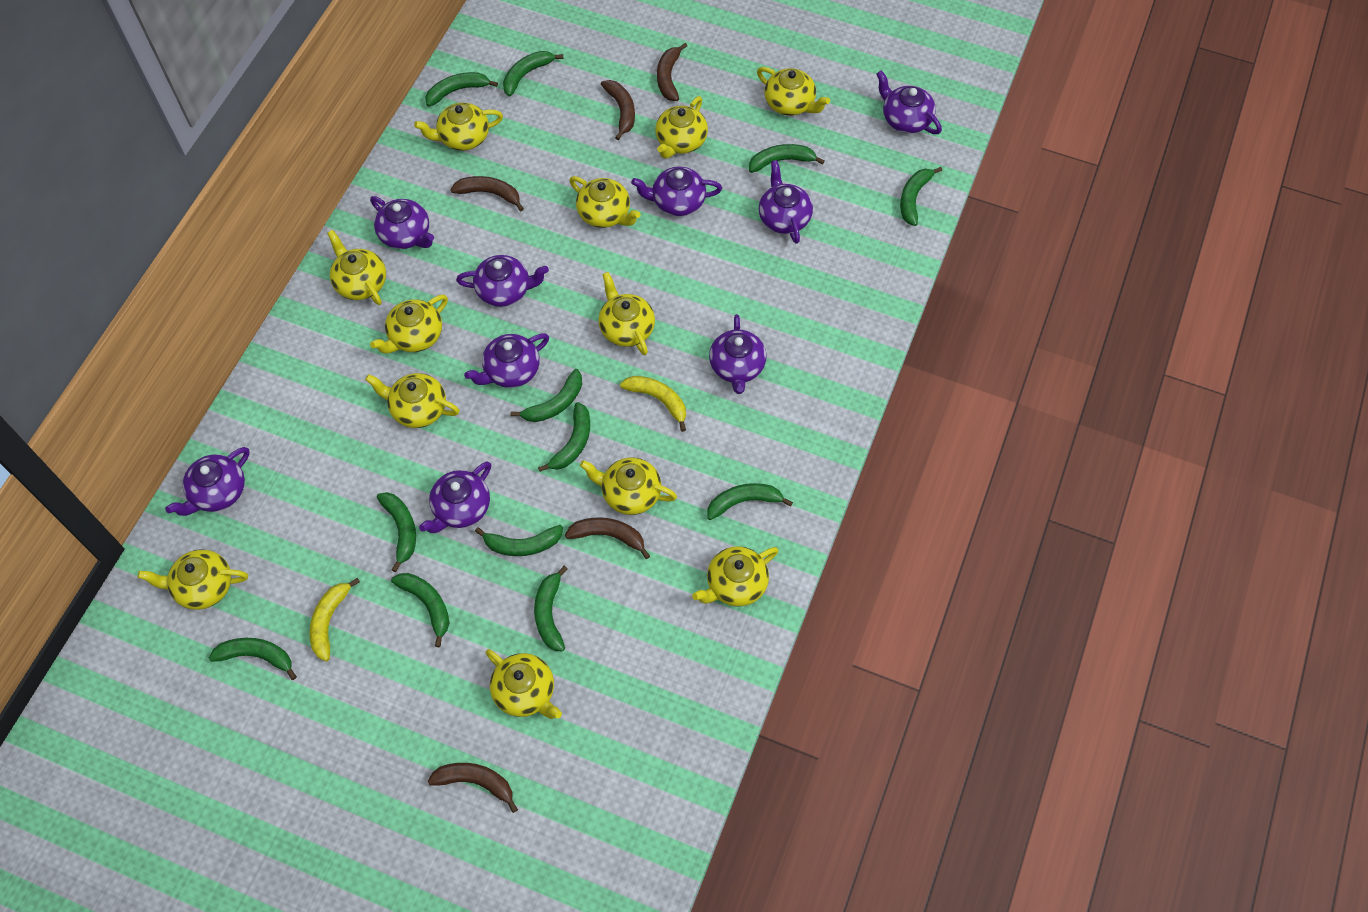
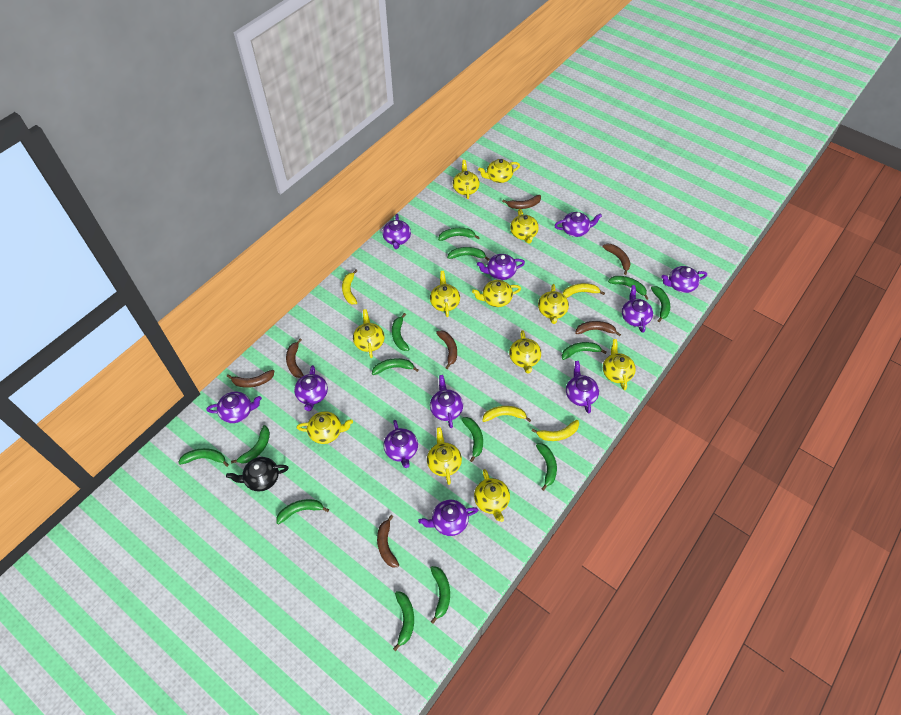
black teapot: 0 -> 1
brown banana: 5 -> 7
green banana: 12 -> 14
purple teapot: 9 -> 11
yellow banana: 2 -> 4

